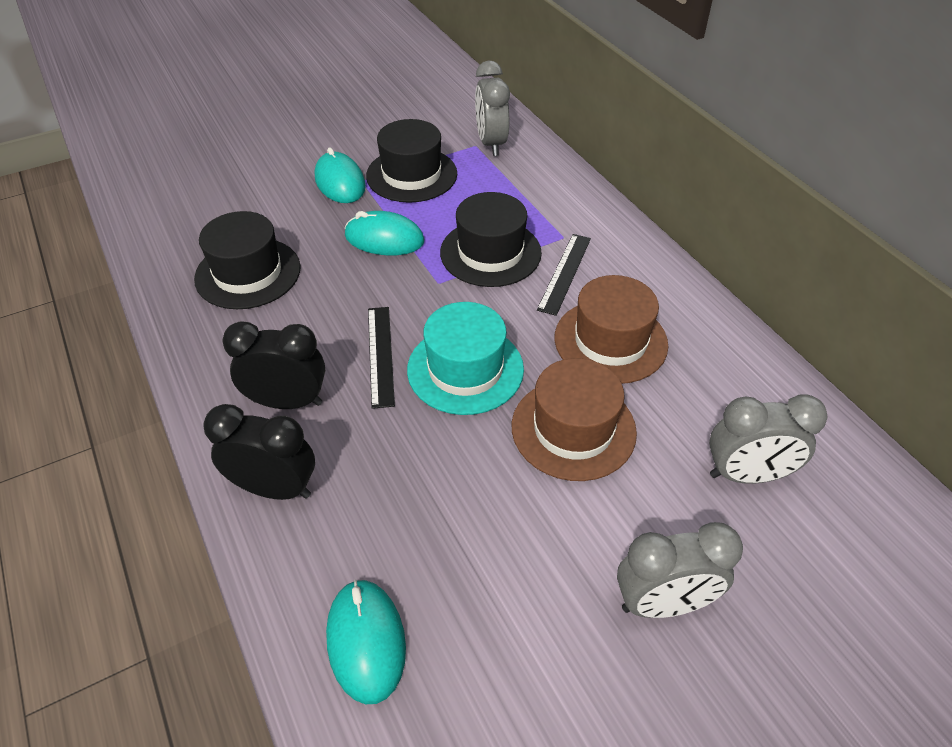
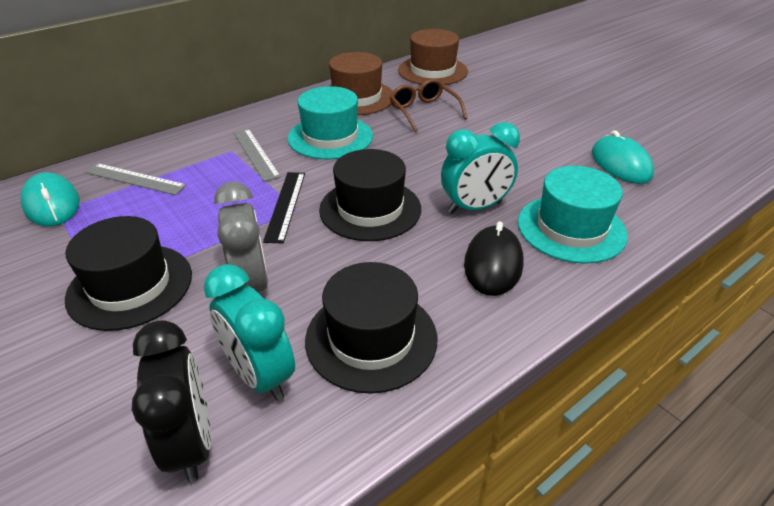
black clock: 2 -> 1
black mouse: 0 -> 1
black ruler: 2 -> 1
brown glasses: 0 -> 1
grey clock: 3 -> 1
grey ruler: 0 -> 2
turquoise clock: 0 -> 2
turquoise hat: 1 -> 2
turquoise mouse: 3 -> 2

